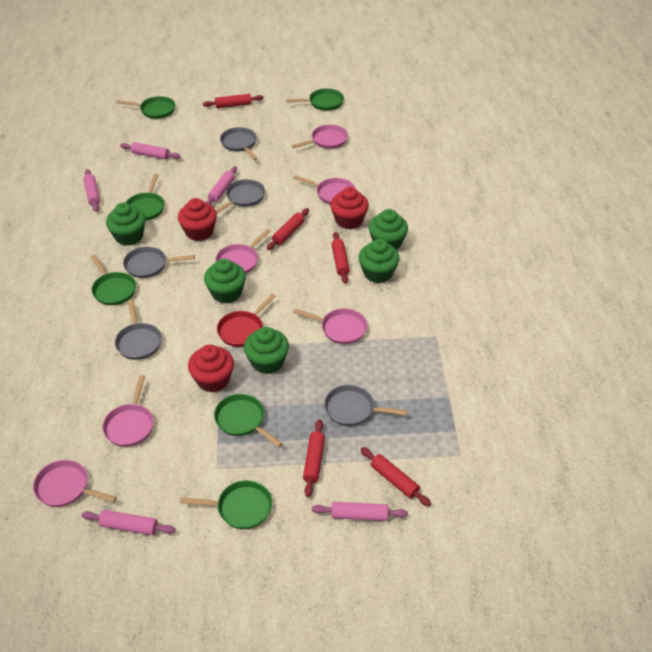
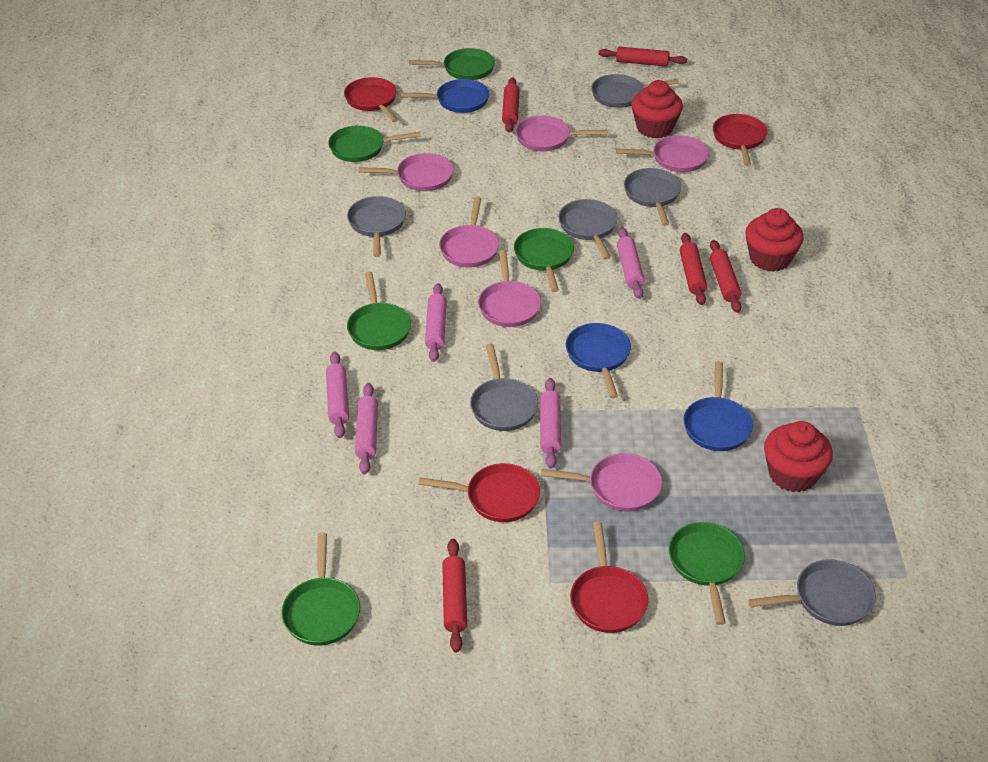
blue pan: 0 -> 3
green cupcake: 5 -> 0
grey pan: 5 -> 6
red pan: 1 -> 4

